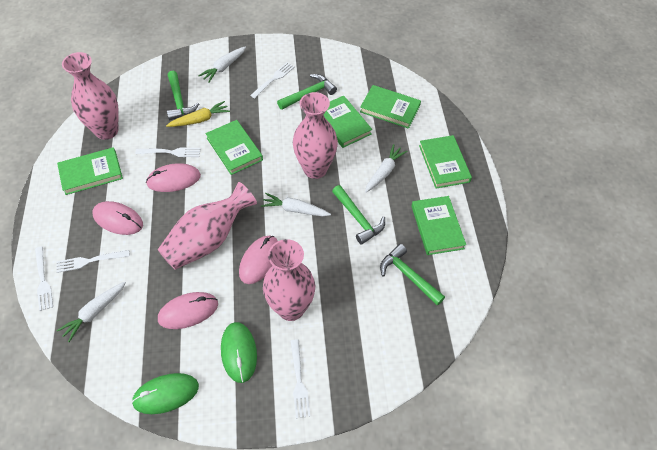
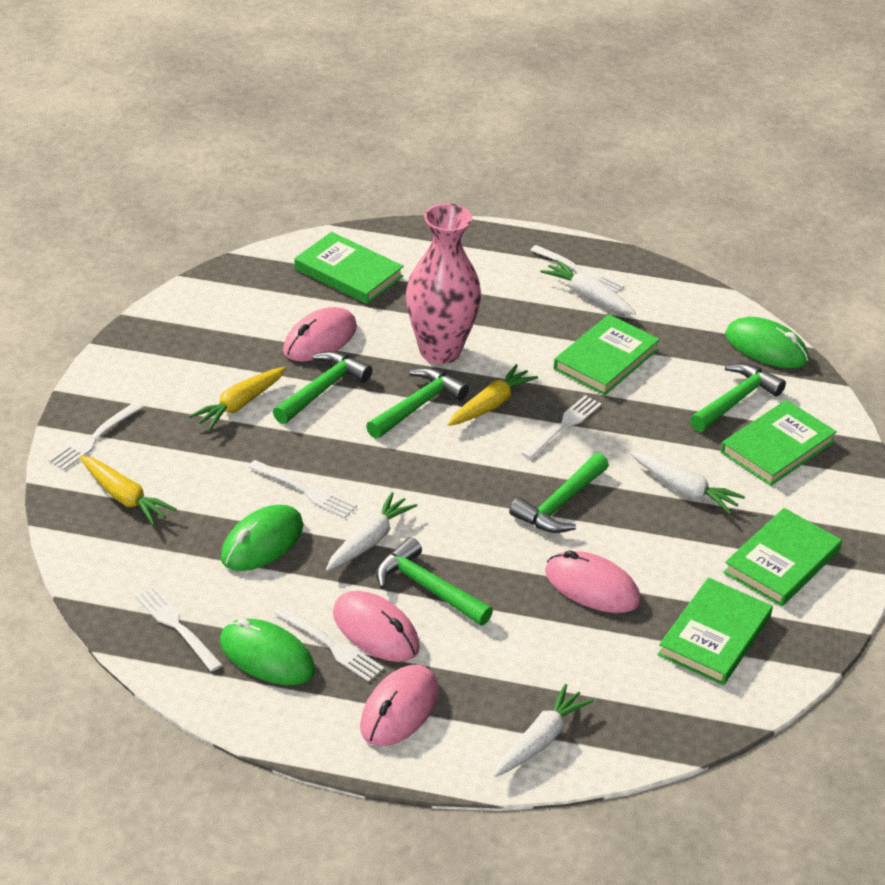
green book: 6 -> 5
green hammer: 4 -> 5
green mouse: 2 -> 3
pink vase: 4 -> 1
white fork: 5 -> 6
yellow carrot: 1 -> 3

